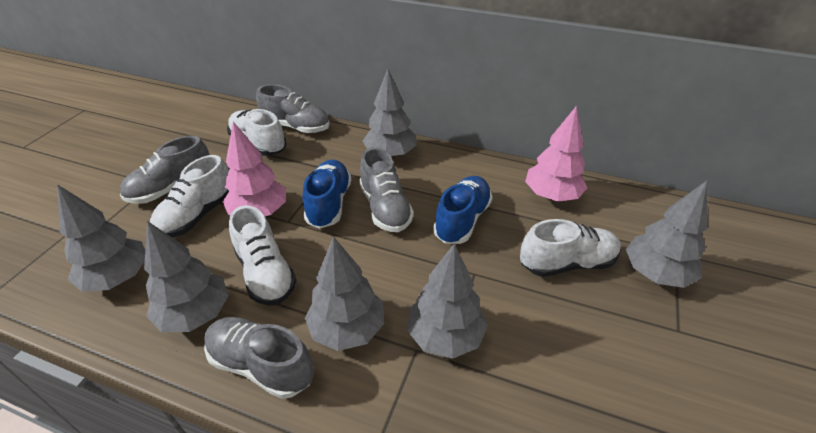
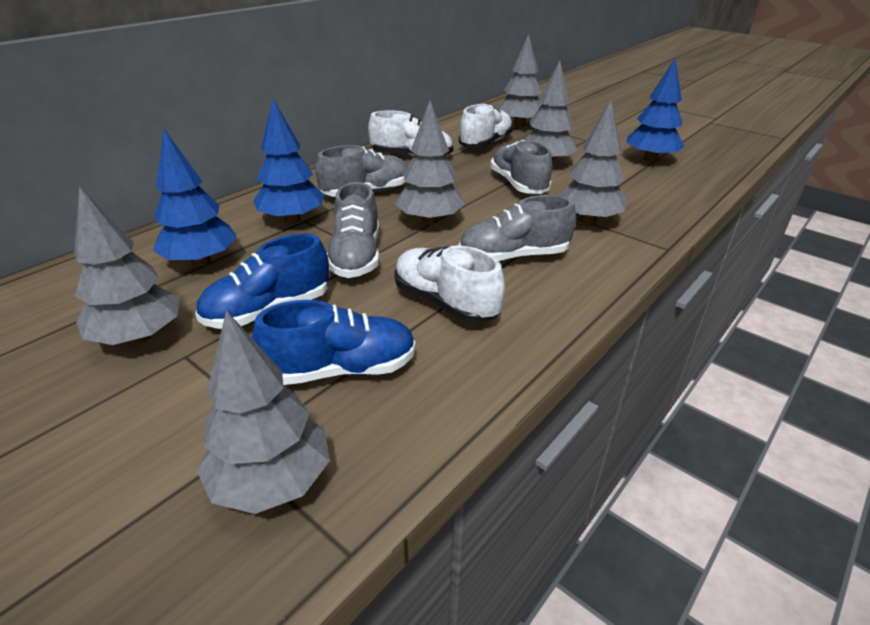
blue tree: 0 -> 3
pink tree: 2 -> 0
white shoe: 4 -> 3

